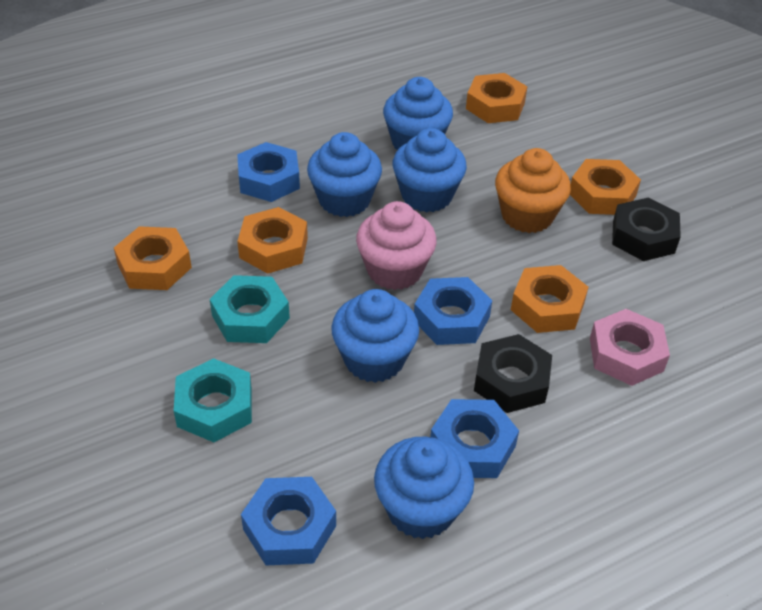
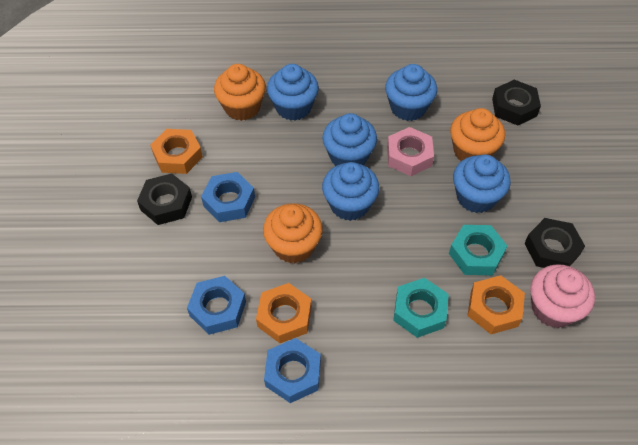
black nut: 2 -> 3
blue nut: 4 -> 3
orange cupcake: 1 -> 3
orange nut: 5 -> 3

